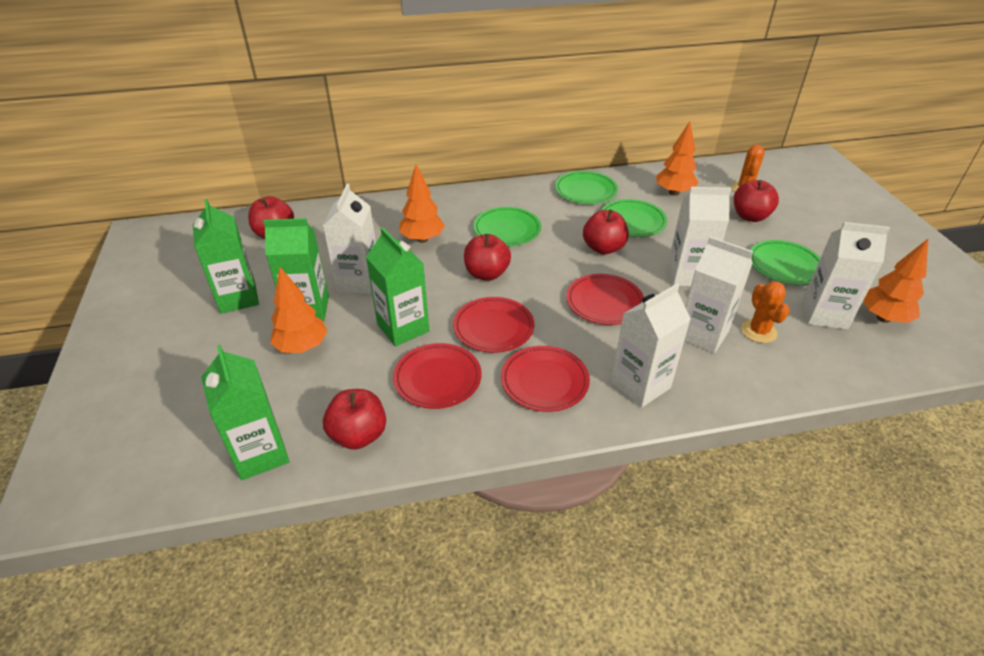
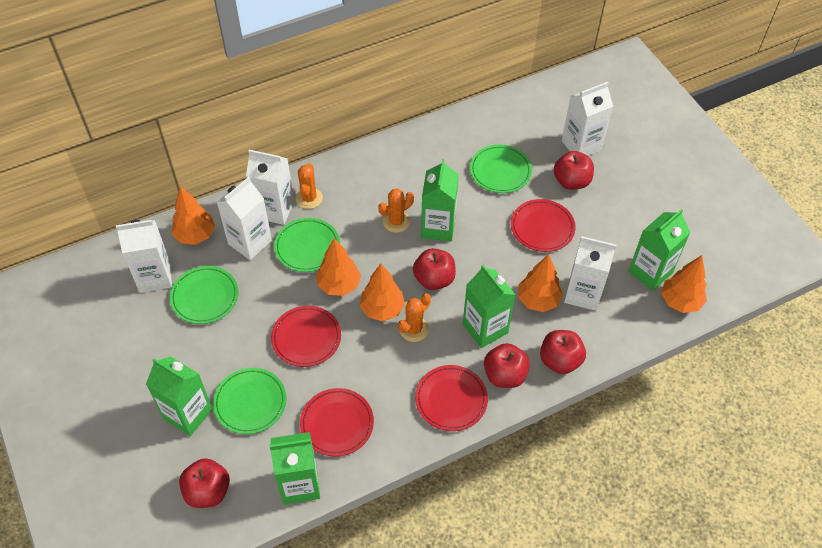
green carton: 4 -> 5
orange cactus: 2 -> 3
orange tree: 4 -> 5

